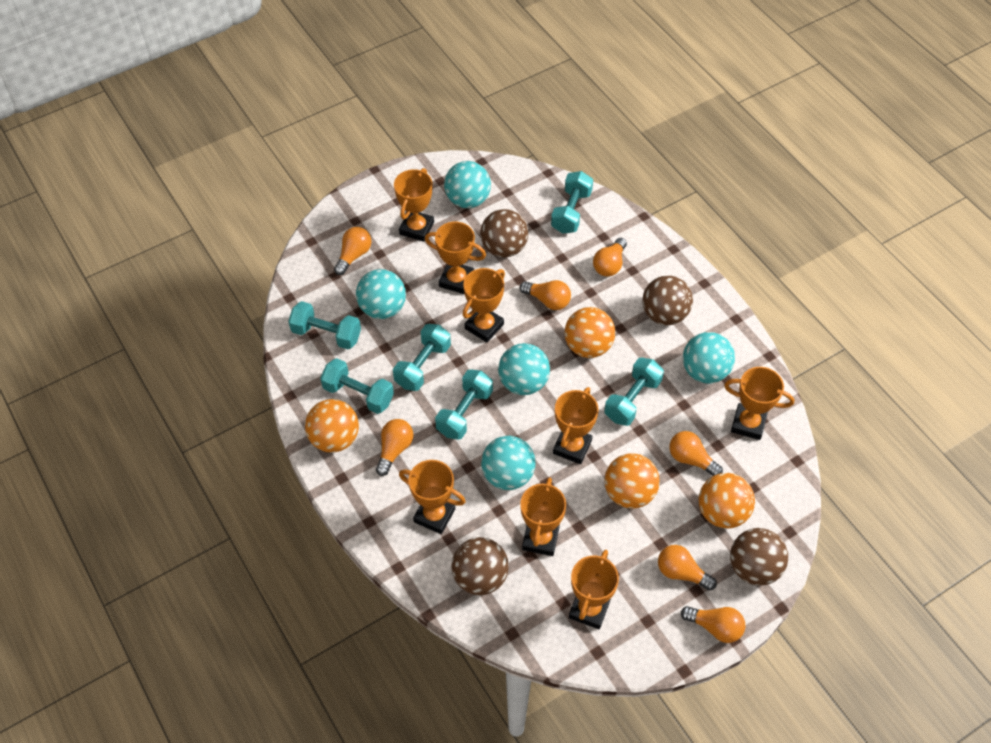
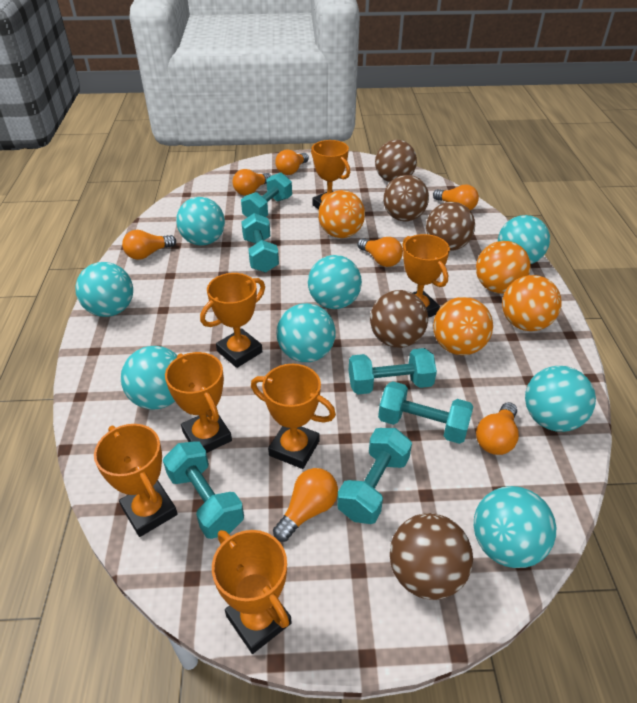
brown ball: 4 -> 5
orange trophy: 8 -> 7
turquoise ball: 5 -> 8

